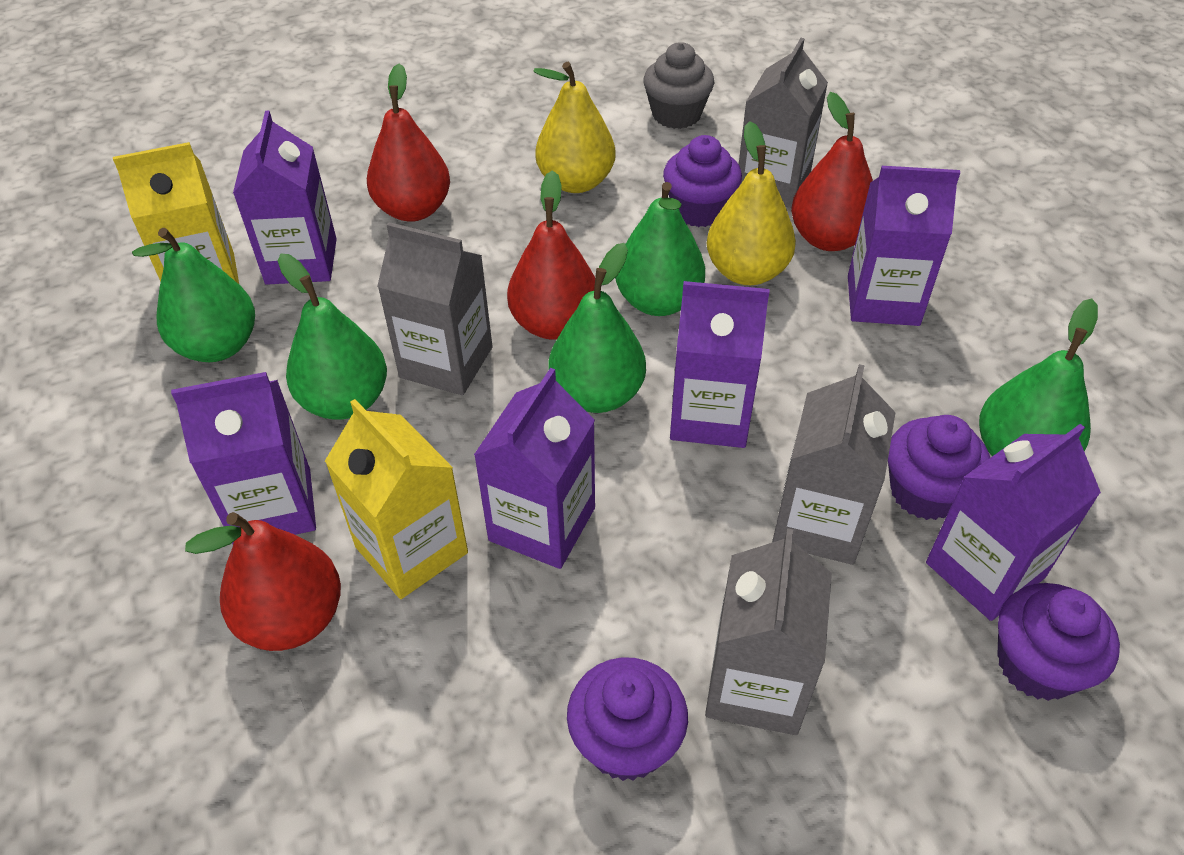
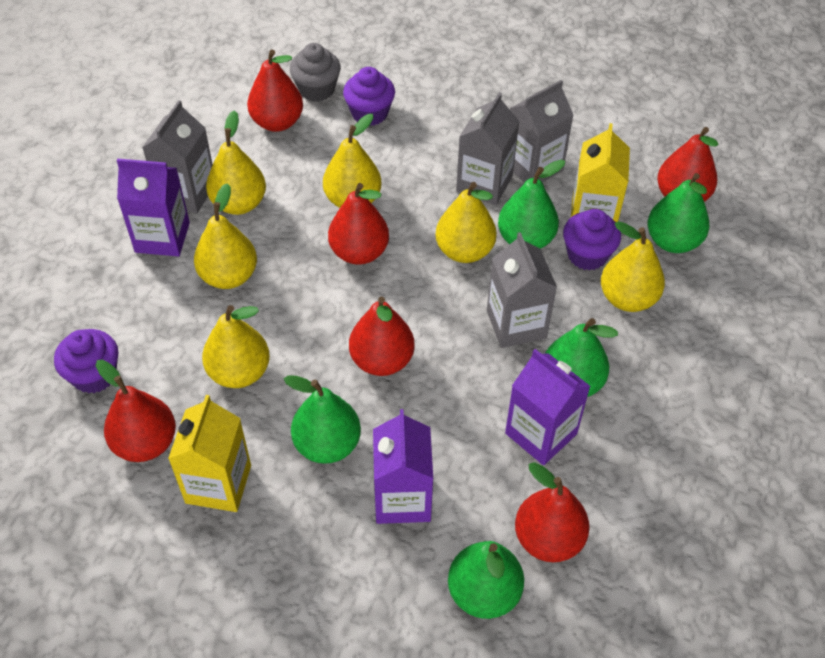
purple carton: 6 -> 3
purple cupcake: 4 -> 3
red pear: 4 -> 6
yellow pear: 2 -> 6

